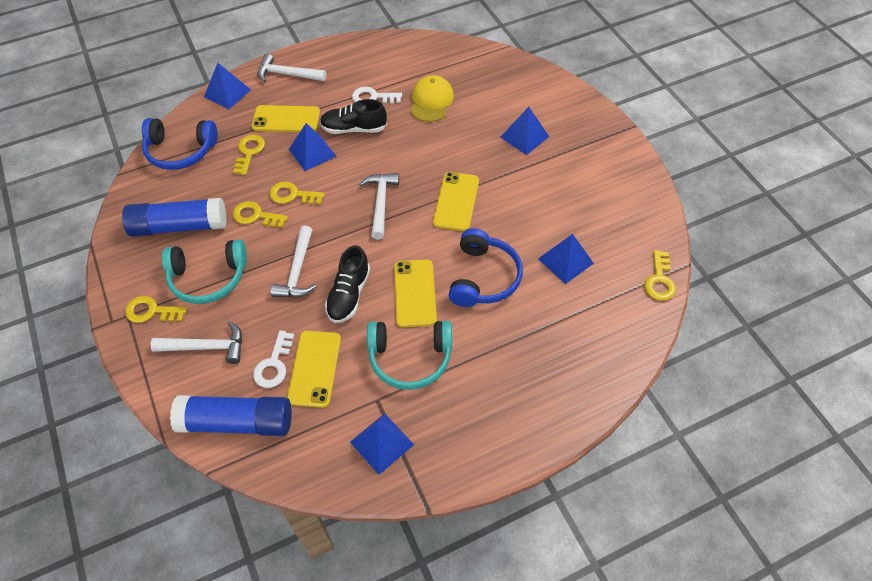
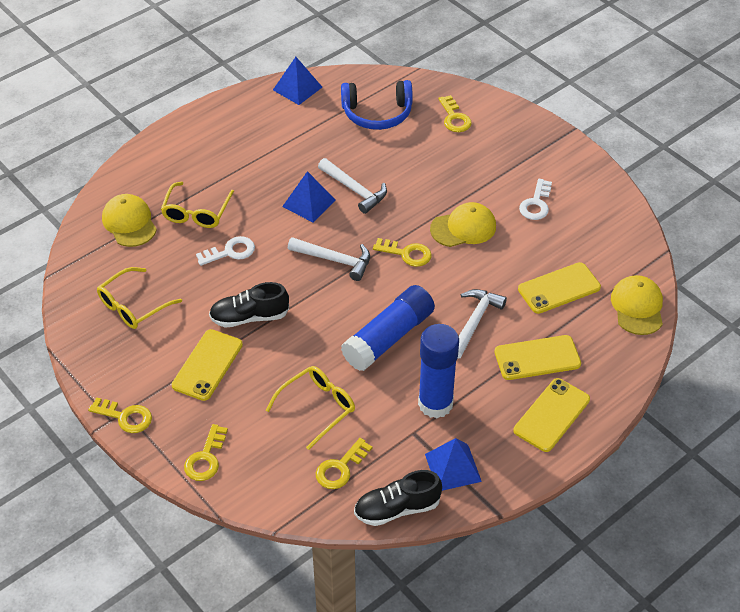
blue headphones: 2 -> 1
blue pyramid: 5 -> 3
turquoise headphones: 2 -> 0
white hammer: 4 -> 3
yellow cap: 1 -> 3
yellow glasses: 0 -> 3

